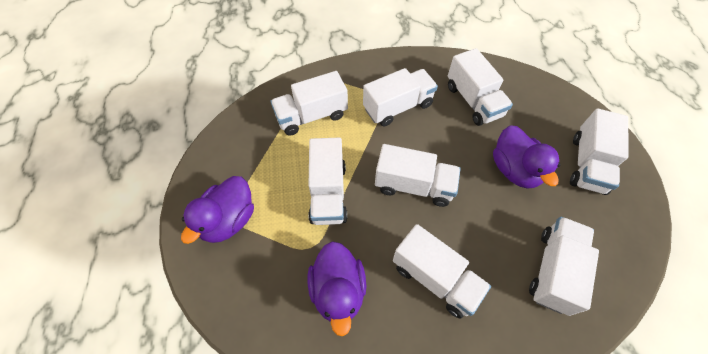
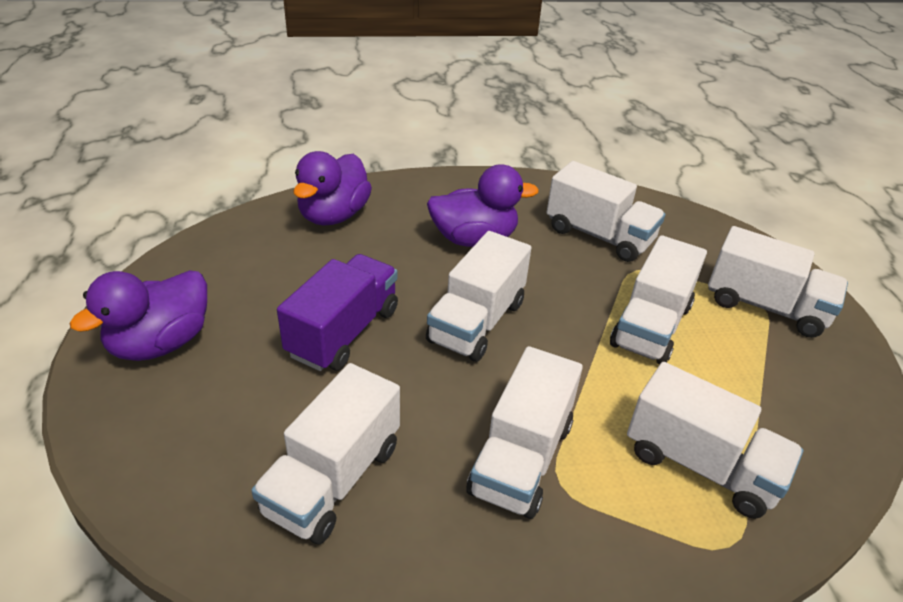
purple truck: 0 -> 1
white truck: 8 -> 7

